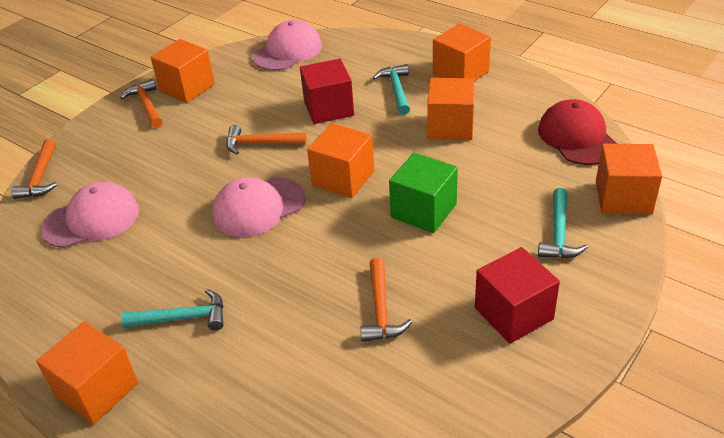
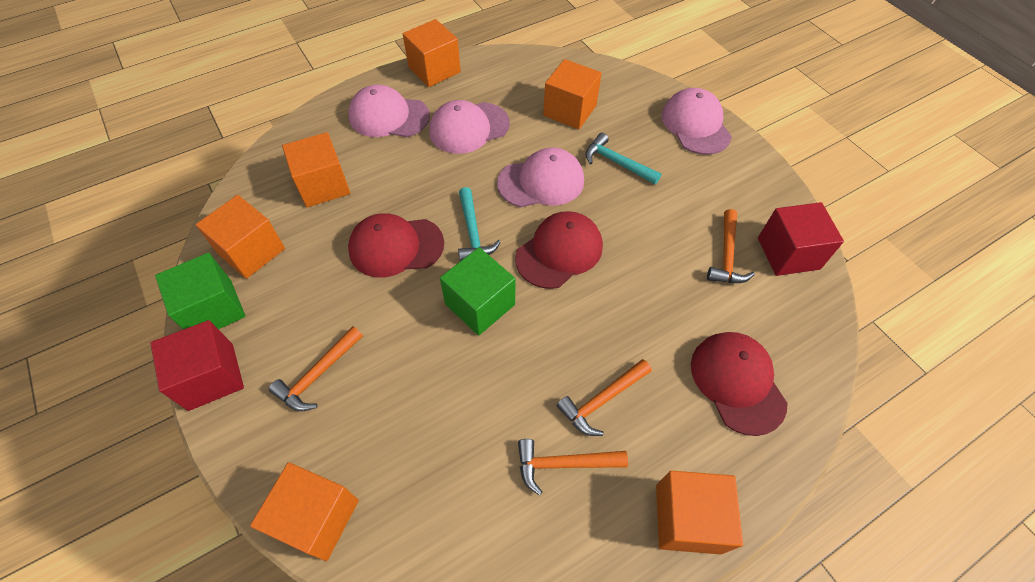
green cube: 1 -> 2
pink cap: 3 -> 4
red cap: 1 -> 3
turquoise hammer: 3 -> 2

